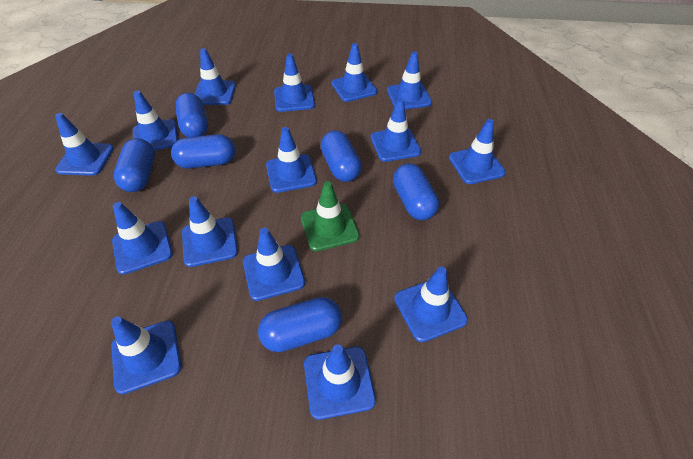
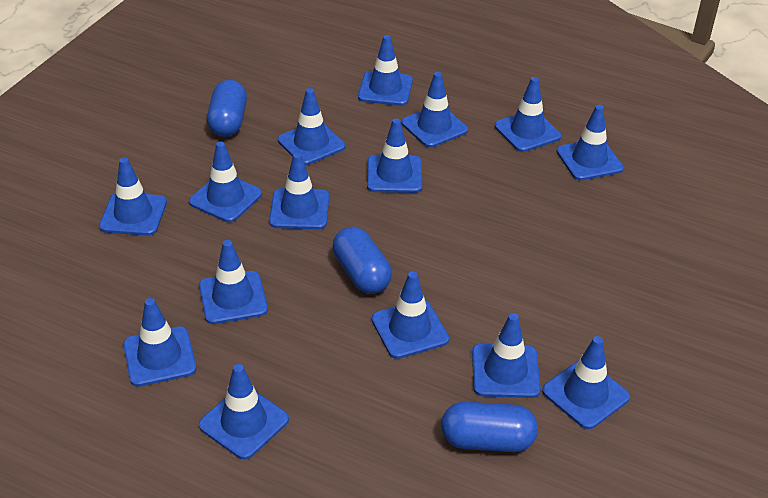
blue capsule: 6 -> 3
green traffic cone: 1 -> 0

